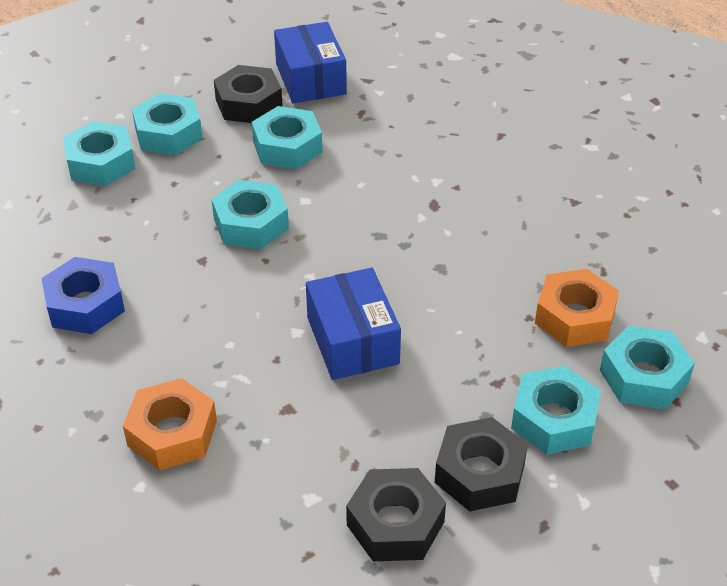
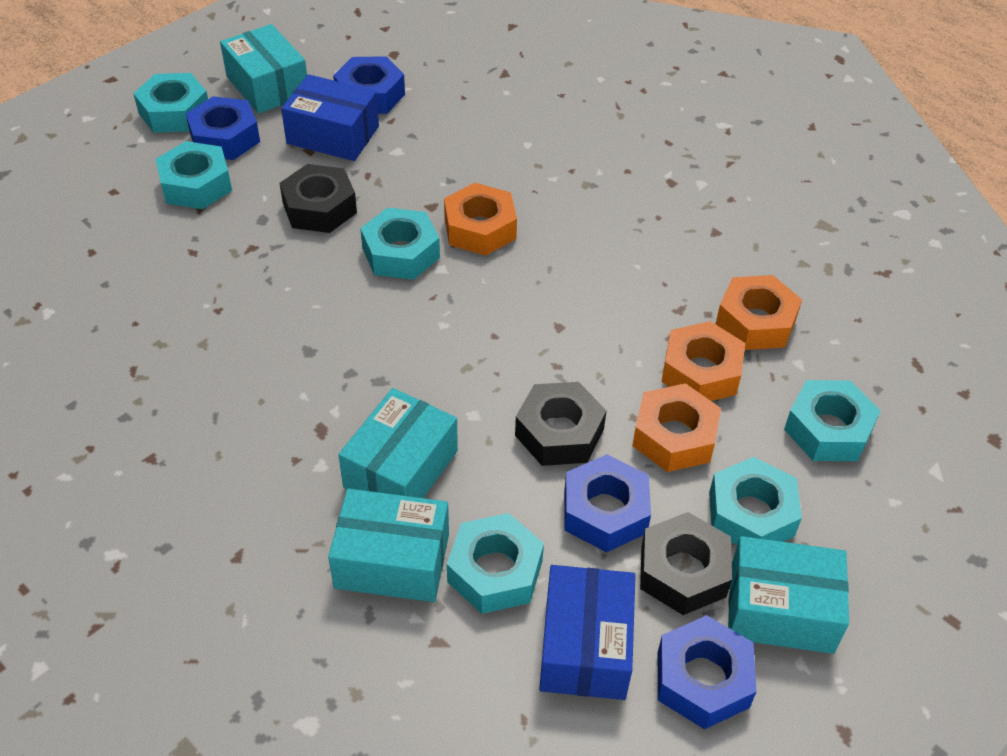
blue nut: 1 -> 4
orange nut: 2 -> 4
turquoise box: 0 -> 4

